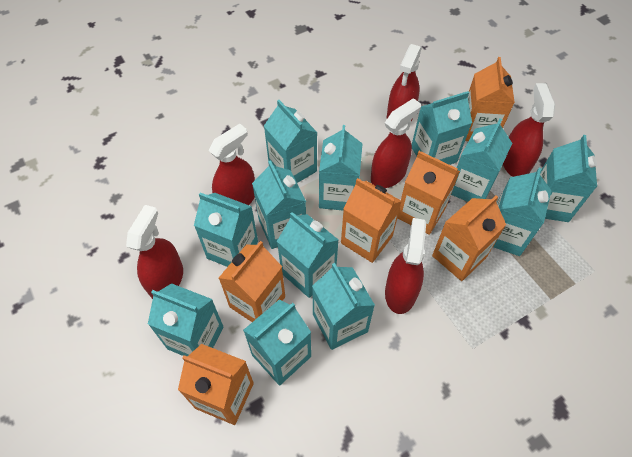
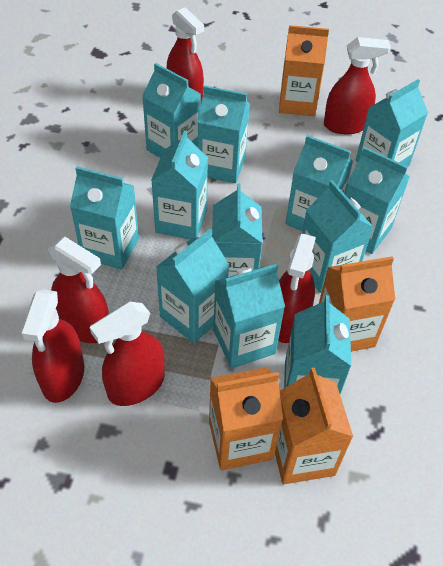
orange carton: 6 -> 4

